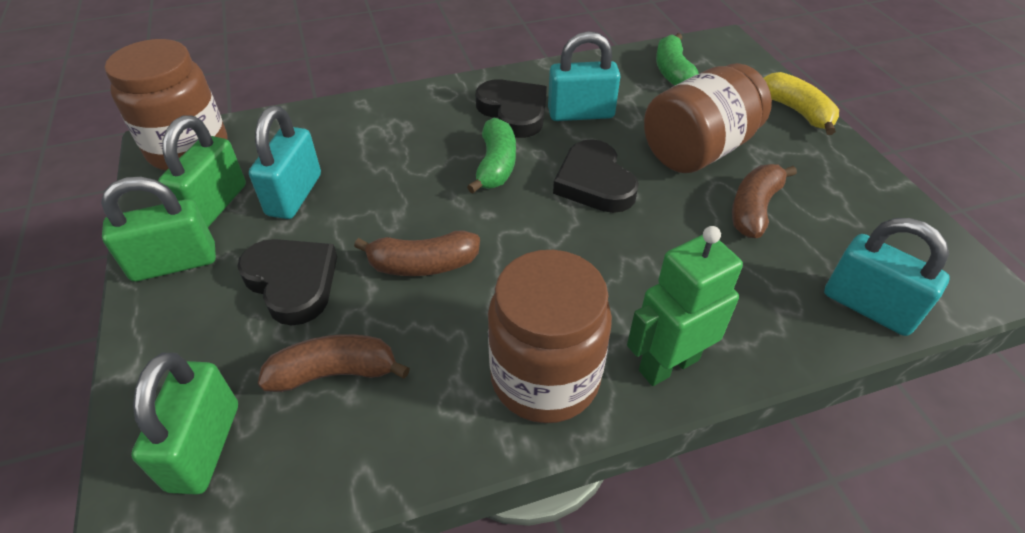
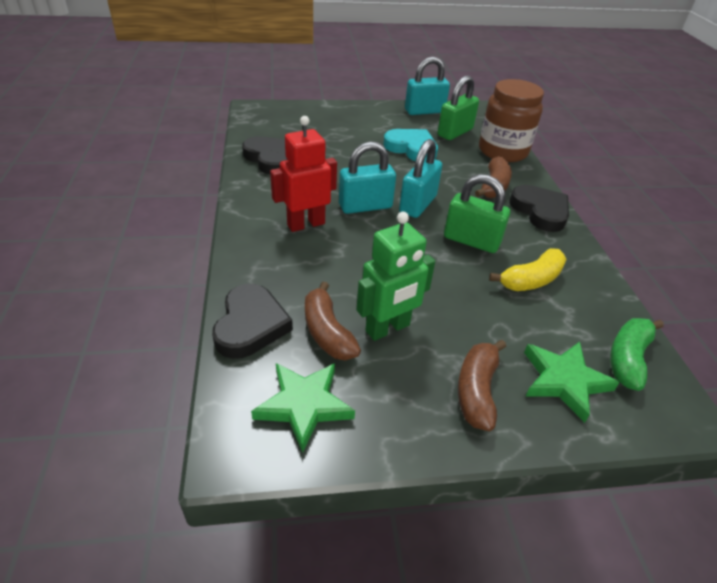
brown jar: 3 -> 1
green banana: 2 -> 1
green padlock: 3 -> 2
green star: 0 -> 2
red robot: 0 -> 1
turquoise heart: 0 -> 1

